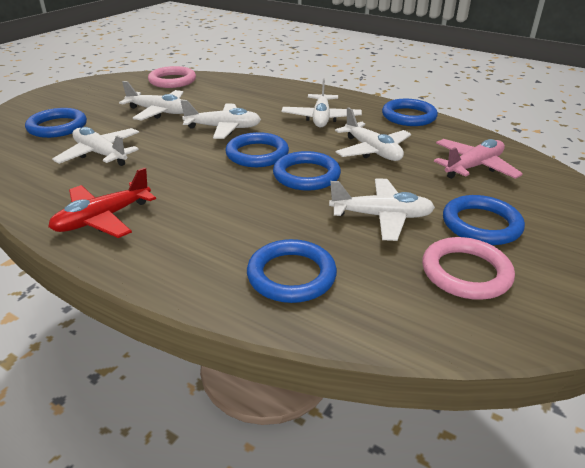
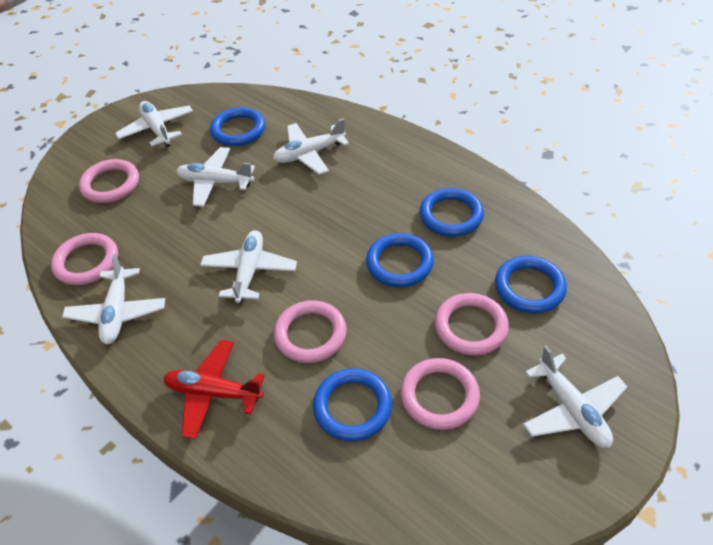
blue ring: 6 -> 5
pink plane: 1 -> 0
pink ring: 2 -> 5

